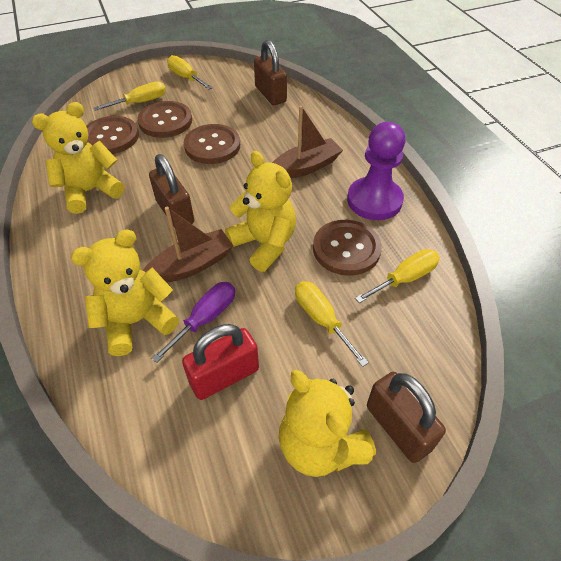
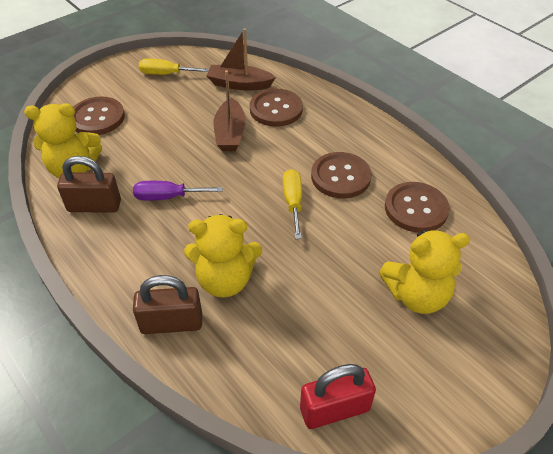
brown padlock: 3 -> 2
purple pawn: 1 -> 0
yellow screwdriver: 4 -> 2
yellow teddy bear: 4 -> 3

